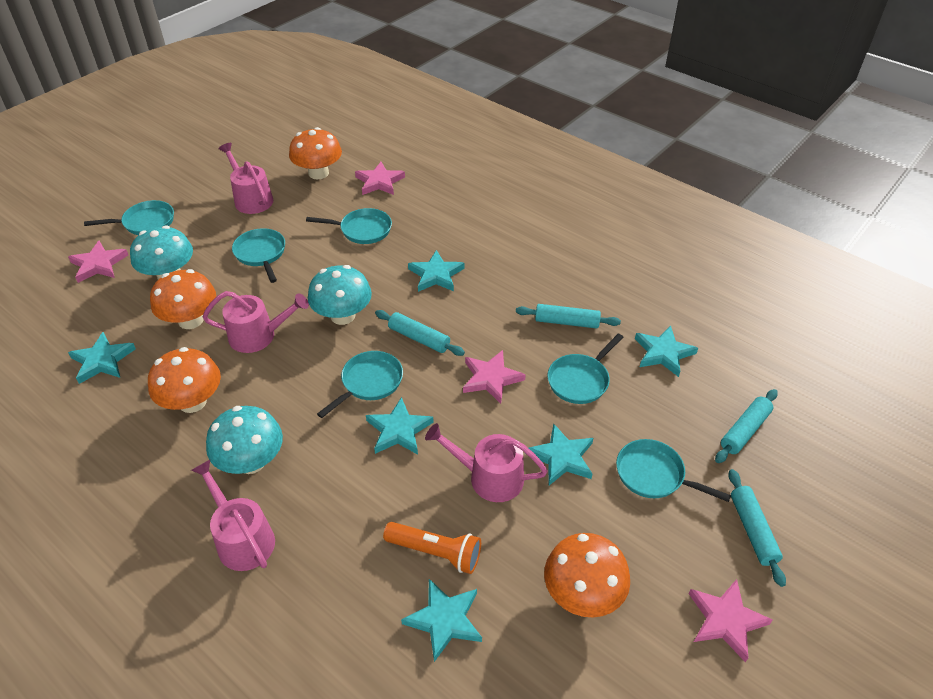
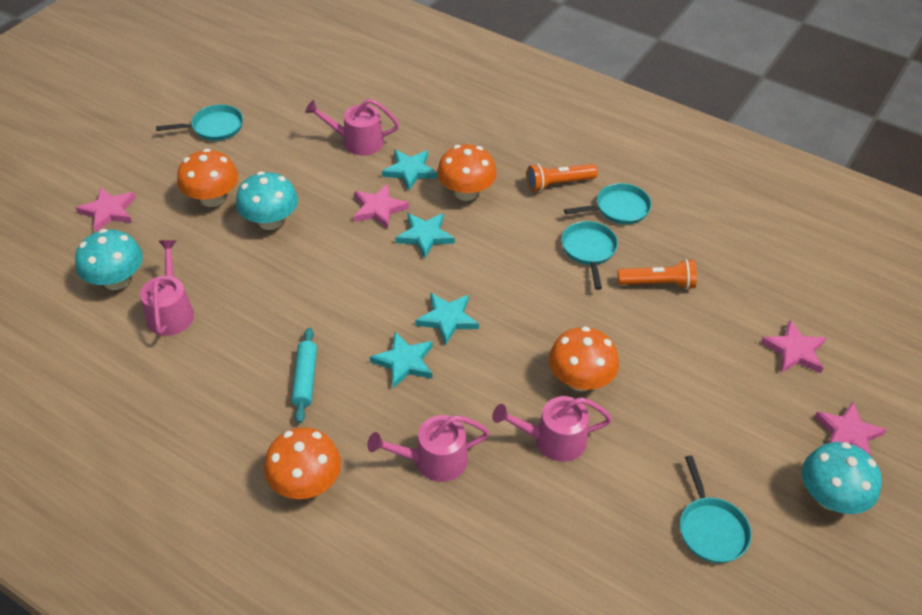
orange flashlight: 1 -> 2
turquoise pan: 6 -> 4
turquoise rolling pin: 4 -> 1
turquoise star: 6 -> 4

